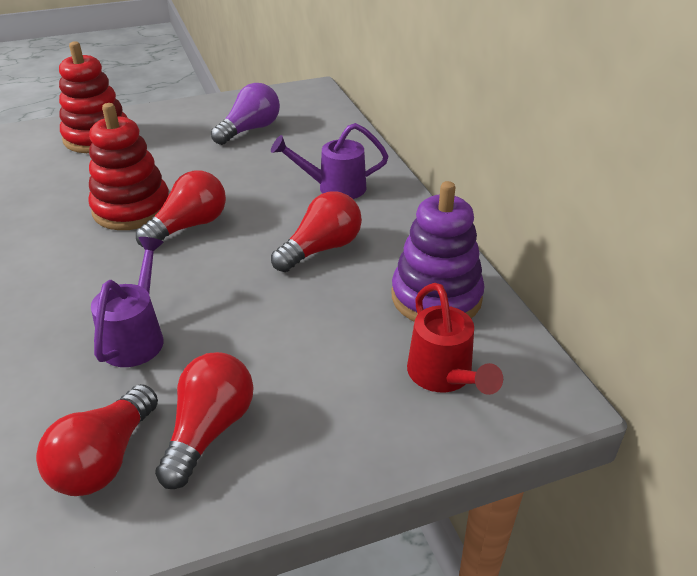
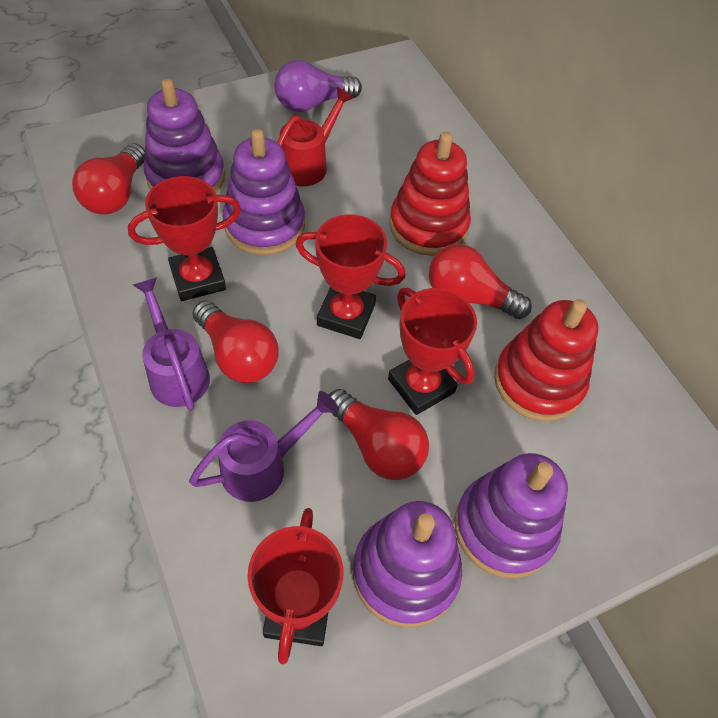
purple stacking toy: 1 -> 4
red trophy: 0 -> 4

